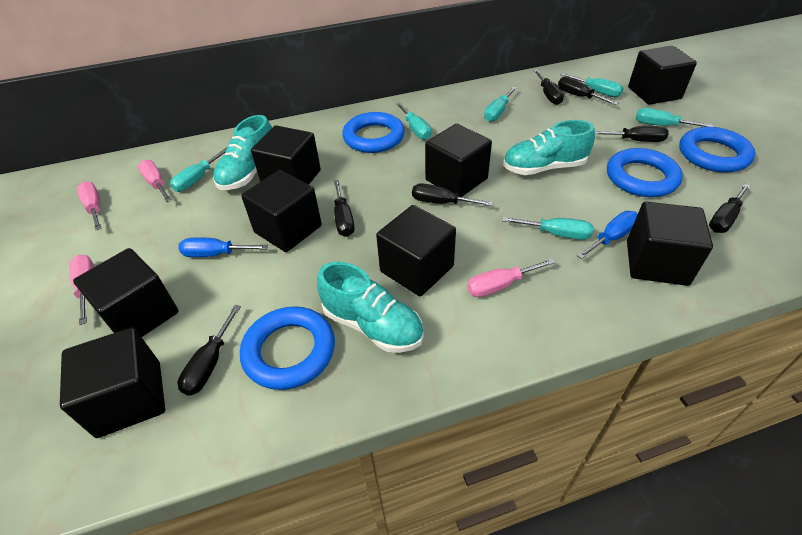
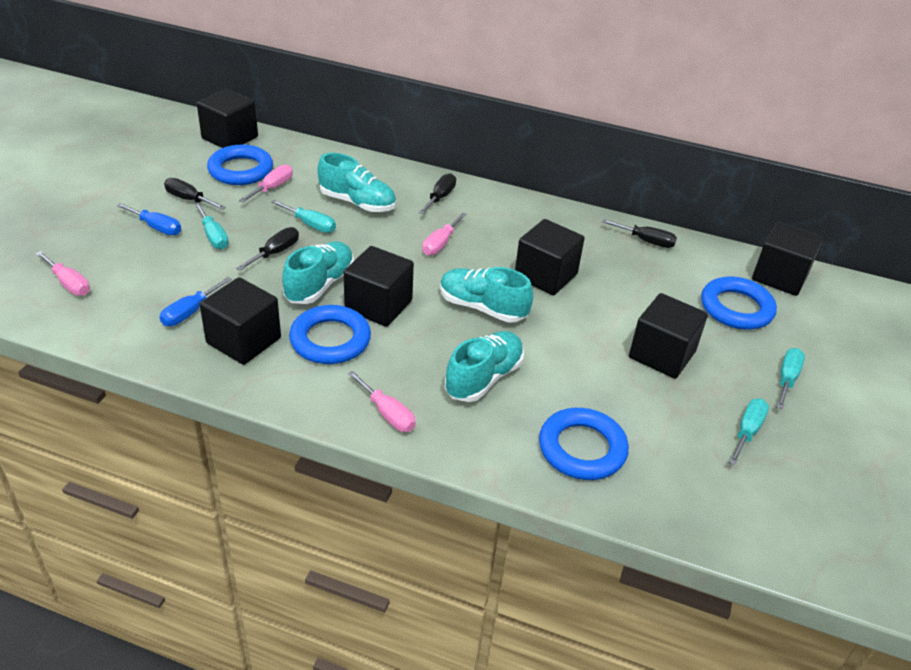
black cube: 8 -> 6
black screwdriver: 7 -> 4
turquoise screwdriver: 6 -> 4
turquoise shoe: 3 -> 4

